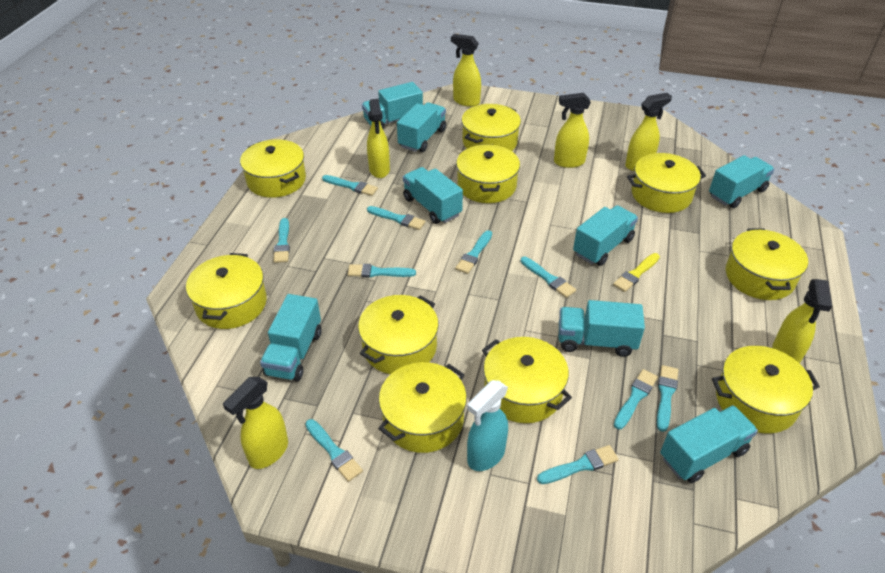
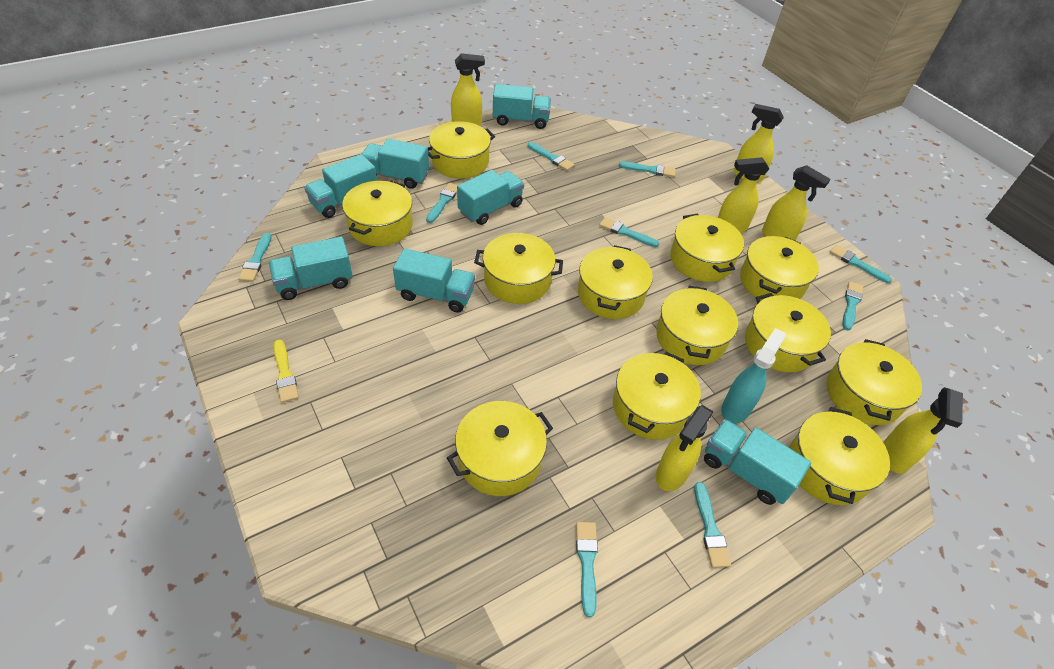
turquoise brush: 10 -> 9
turquoise truck: 8 -> 7
yellow pot: 10 -> 12

